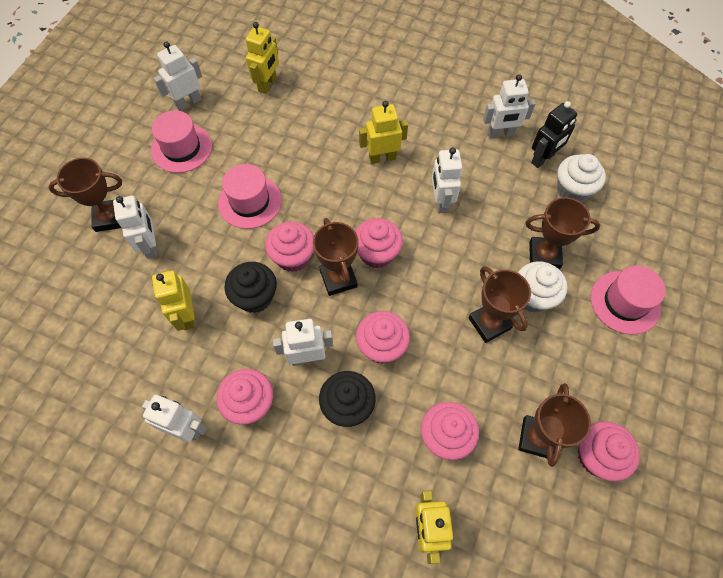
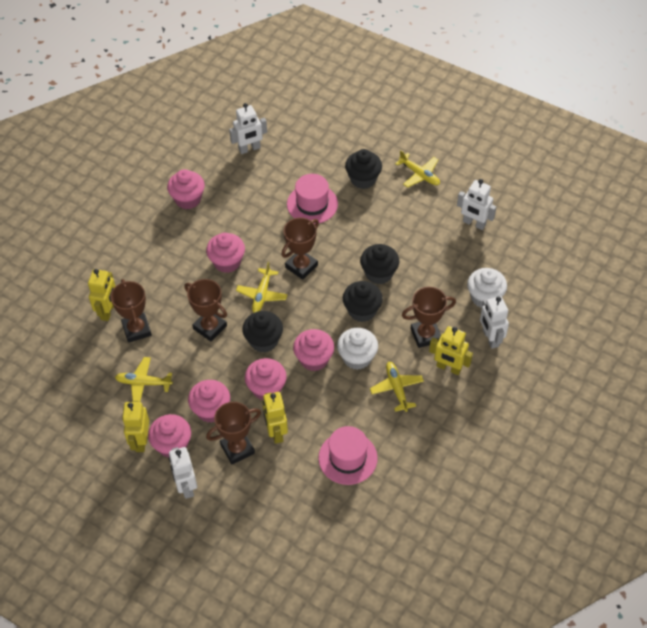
black cupcake: 2 -> 4
black robot: 1 -> 0
pink hat: 3 -> 2
white robot: 6 -> 4
yellow plane: 0 -> 4

